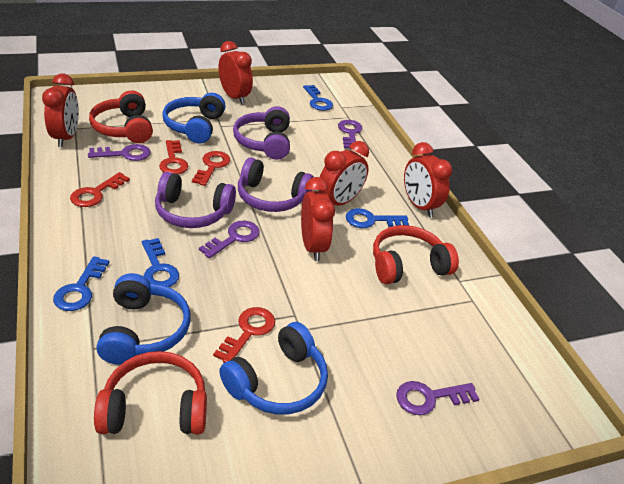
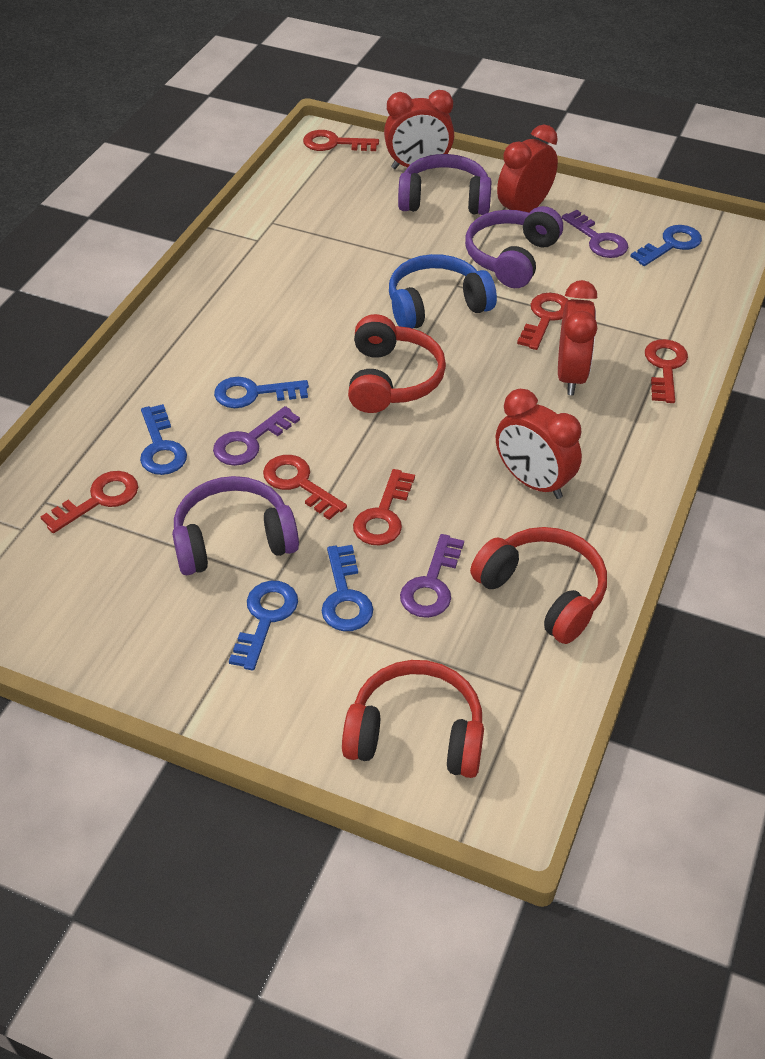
blue headphones: 3 -> 1
blue key: 4 -> 5
purple key: 4 -> 3
red clock: 5 -> 4
red key: 4 -> 6

